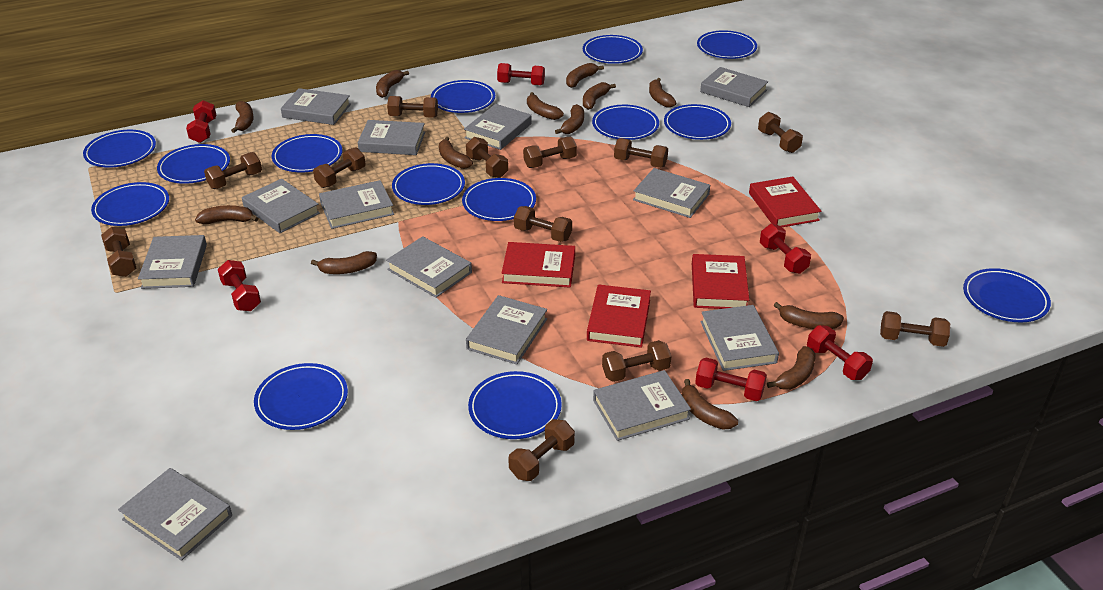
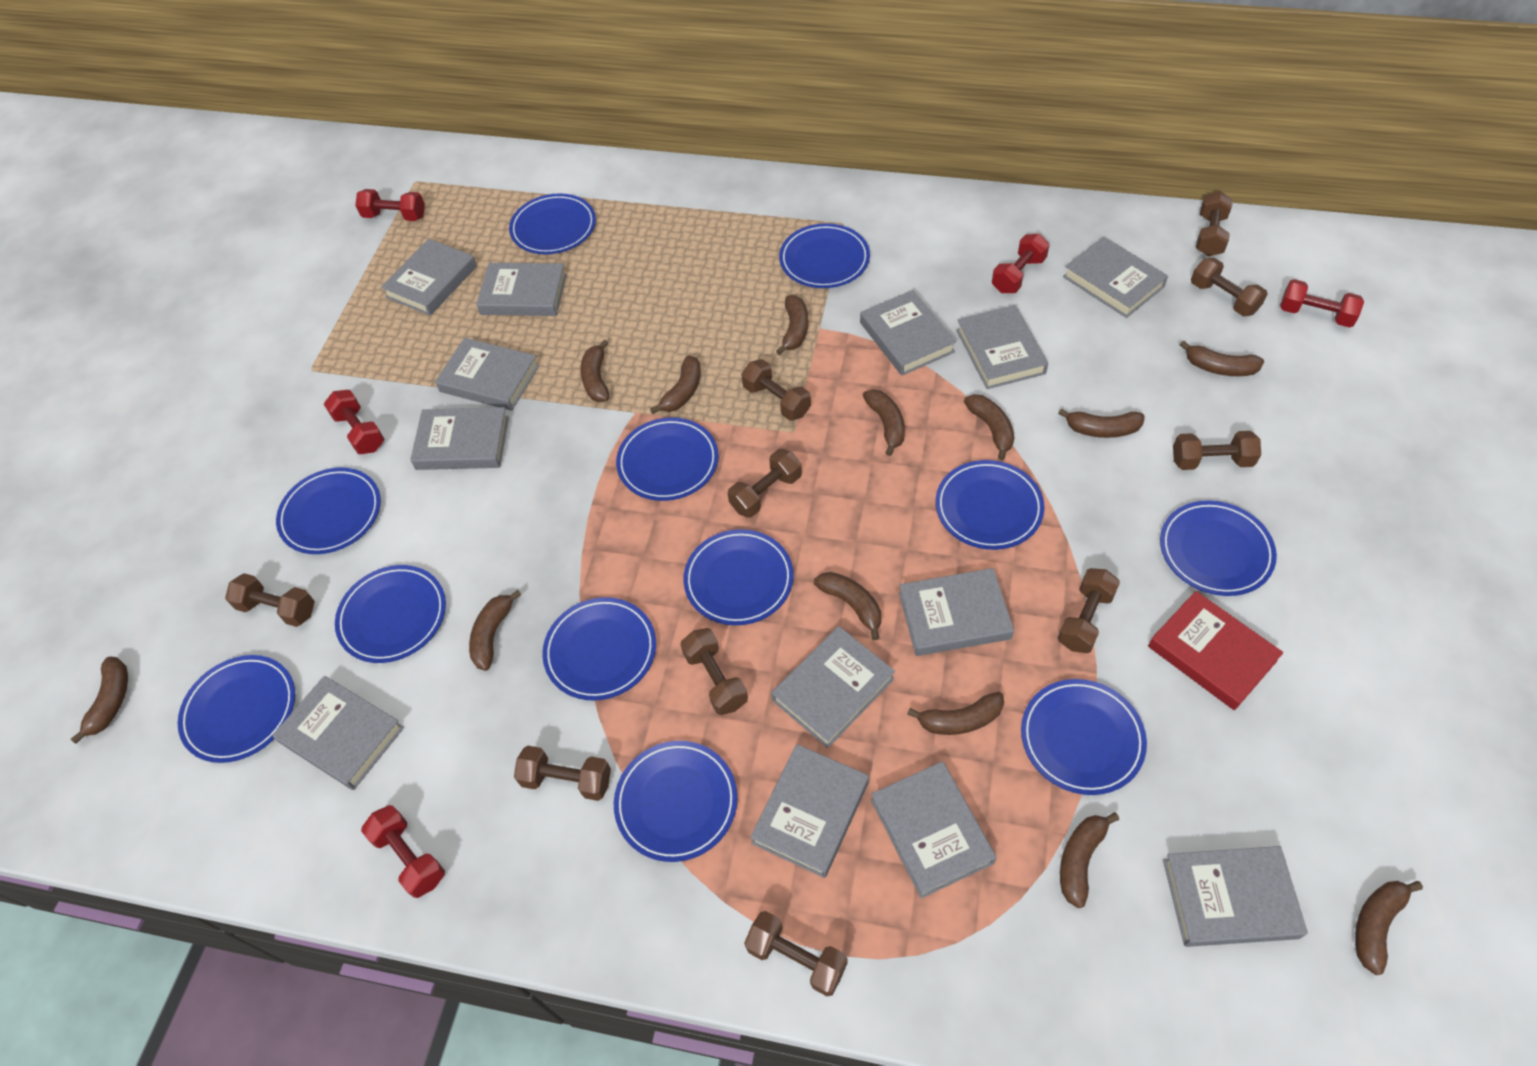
blue plate: 14 -> 12
brown dumbbell: 12 -> 10
red book: 4 -> 1
red dumbbell: 6 -> 5

